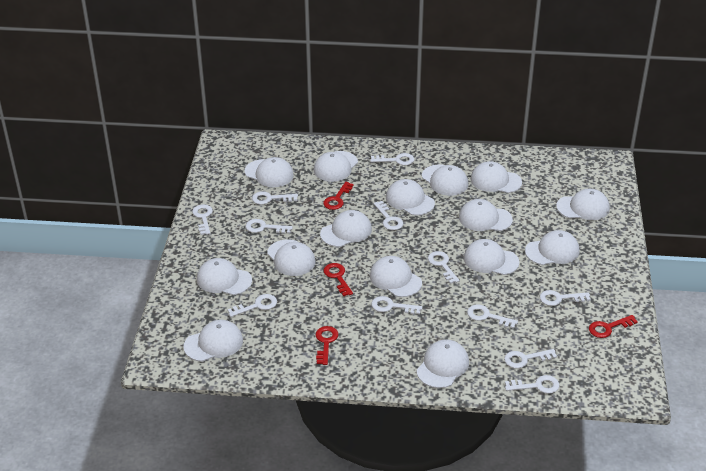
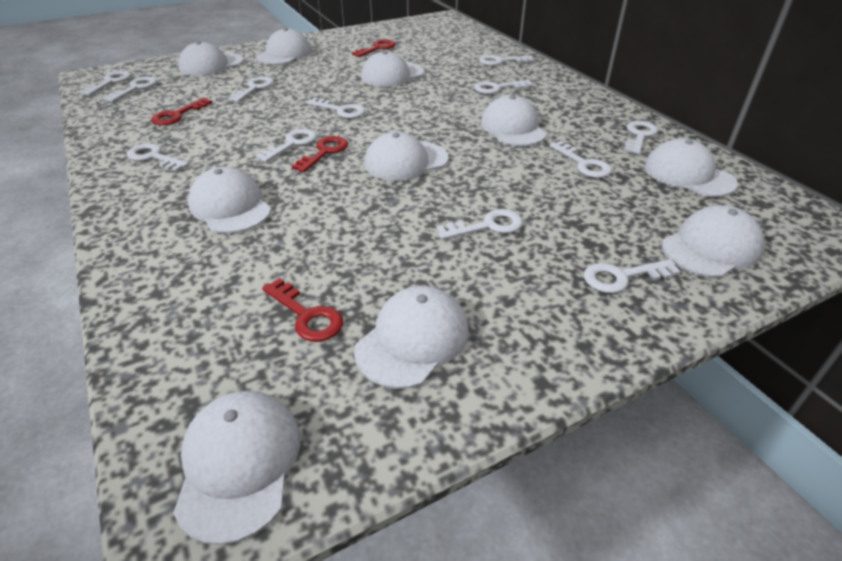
white cap: 15 -> 10

